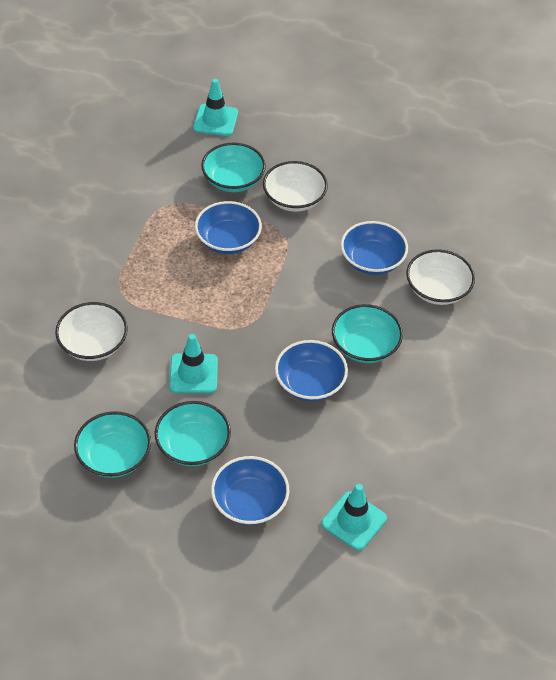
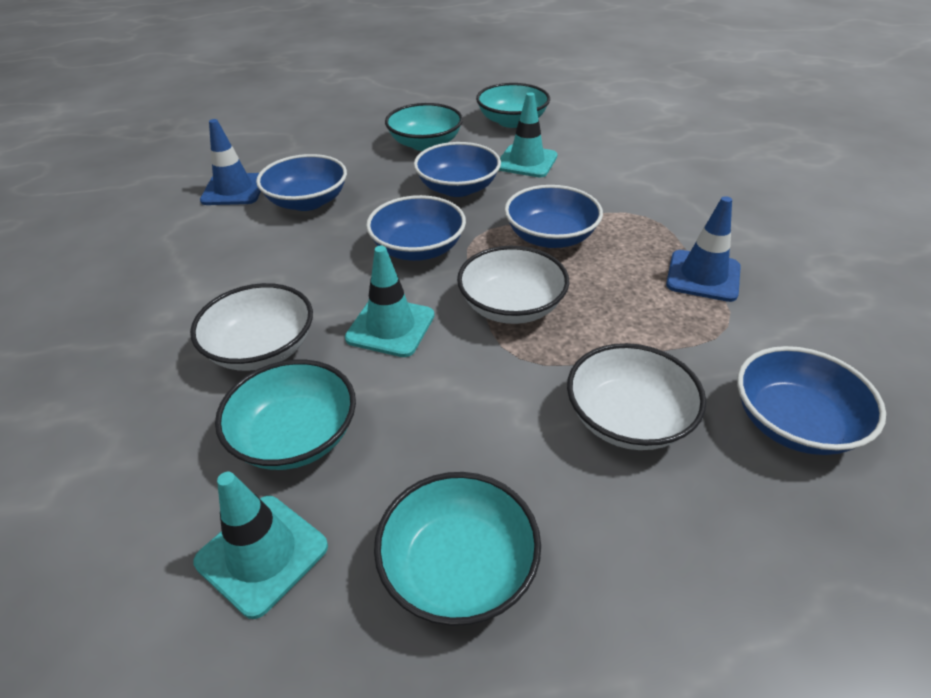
blue bowl: 4 -> 5
blue traffic cone: 0 -> 2

